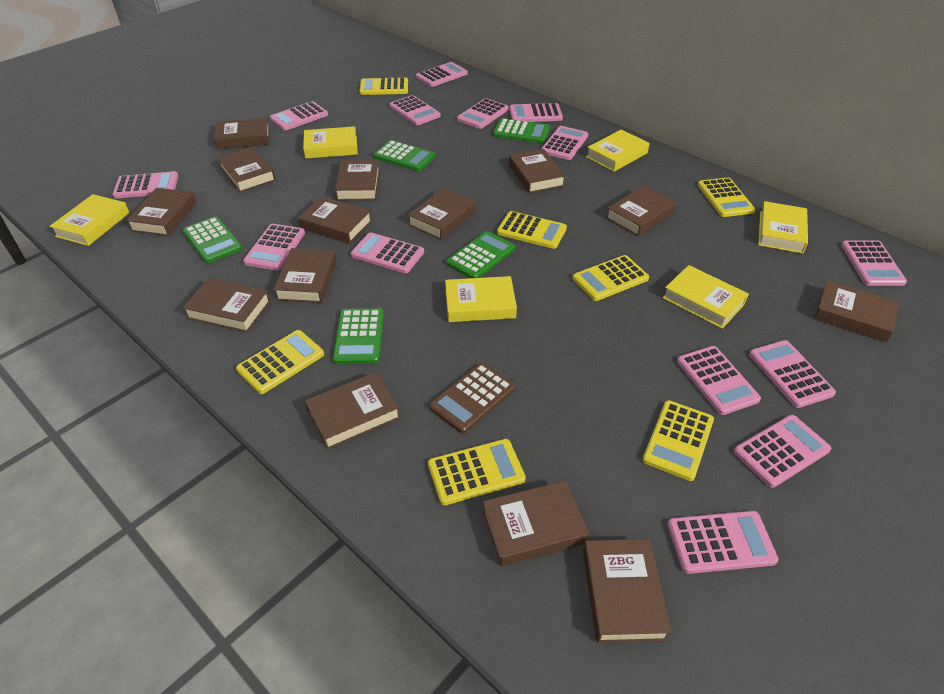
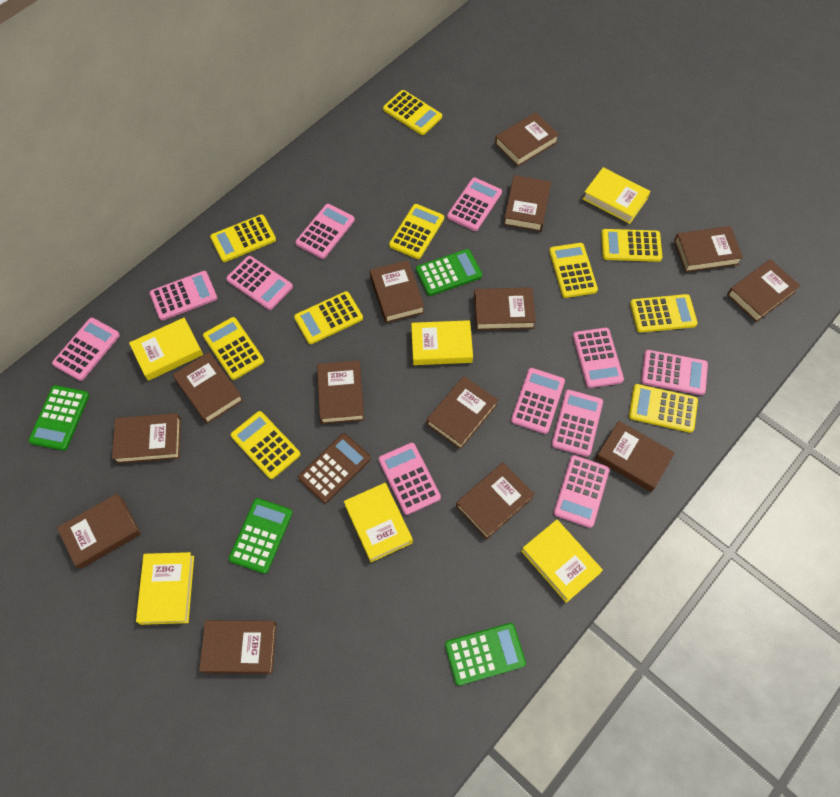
green calculator: 5 -> 4
pink calculator: 14 -> 11
yellow calculator: 7 -> 10

